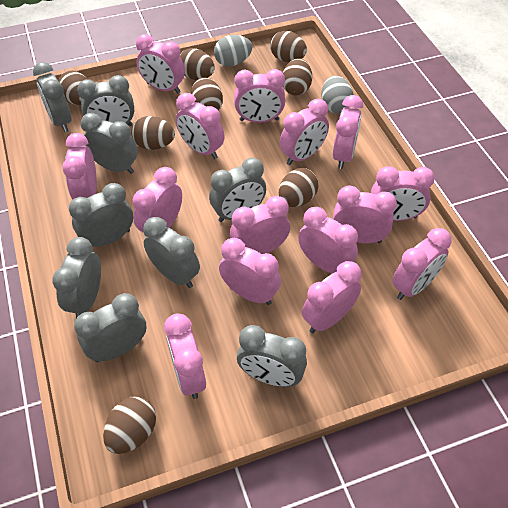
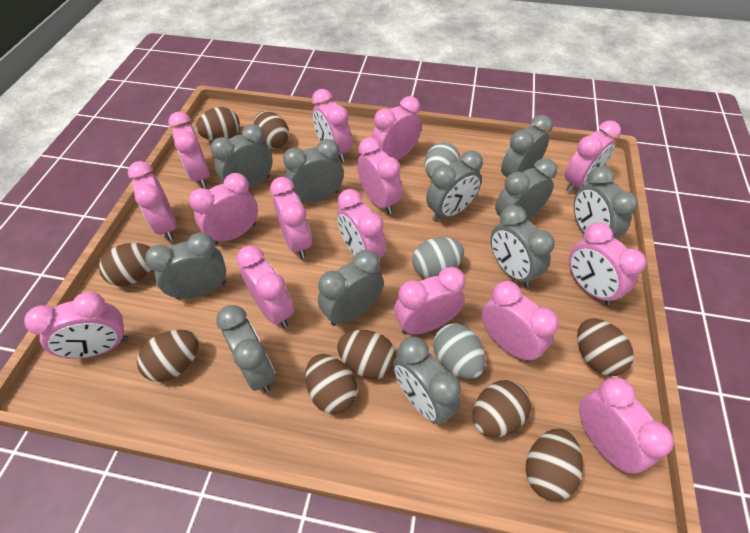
brown egg: 8 -> 9
grey clock: 9 -> 11
grey egg: 2 -> 3

